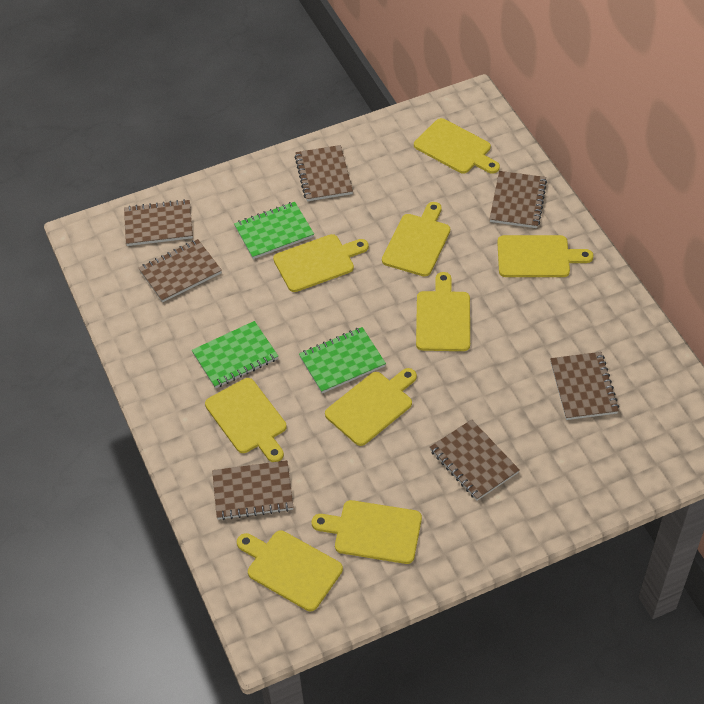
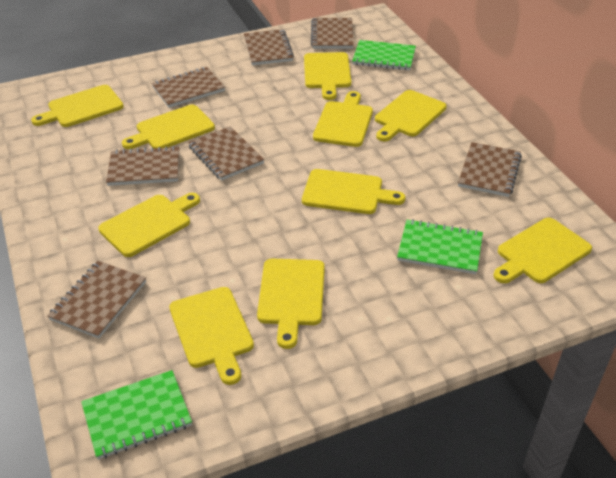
yellow cutting board: 9 -> 10

